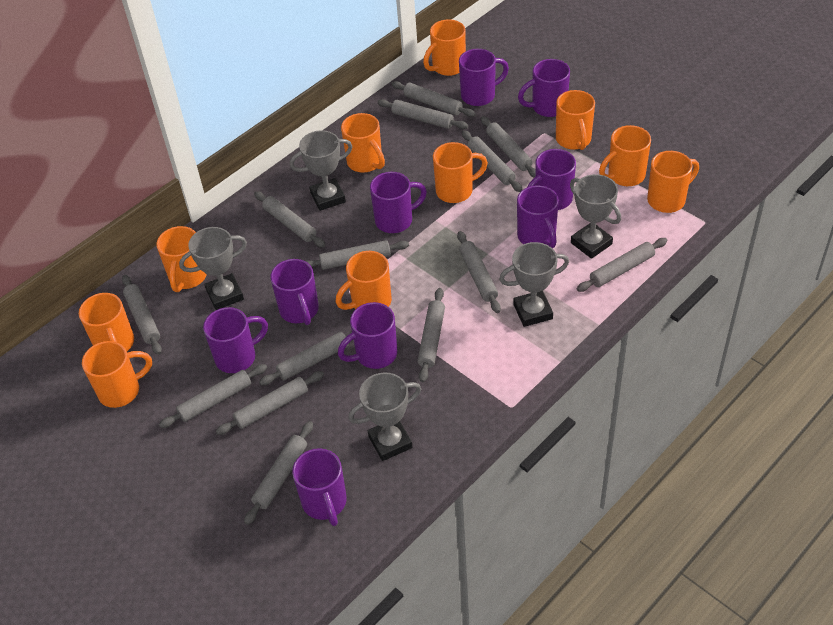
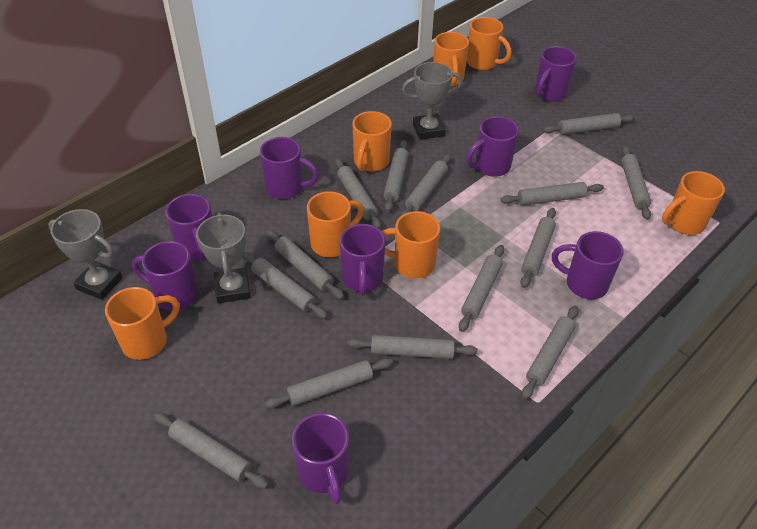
grey trophy: 5 -> 3
orange mug: 10 -> 7
purple mug: 9 -> 8

